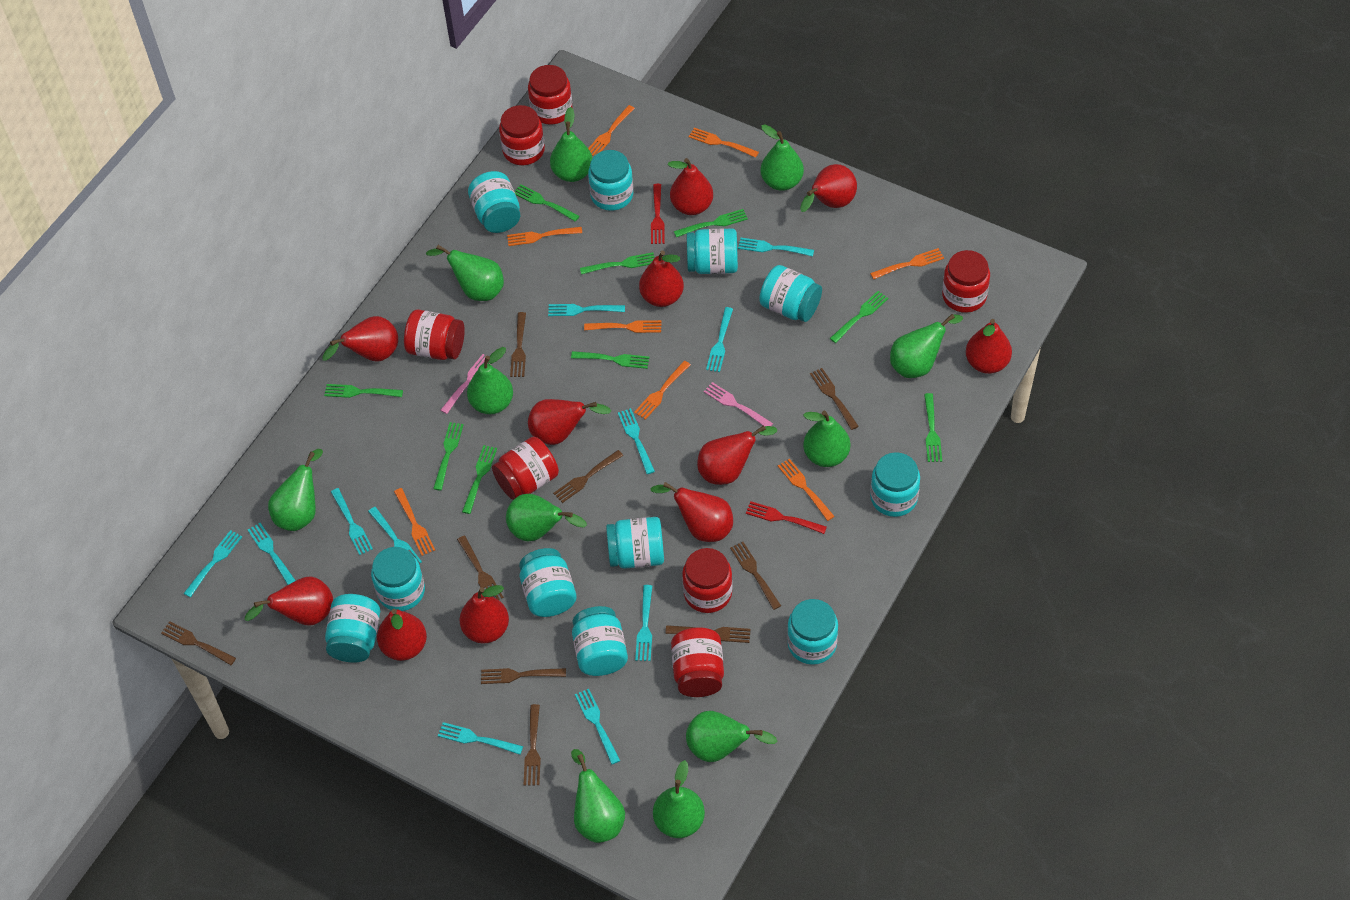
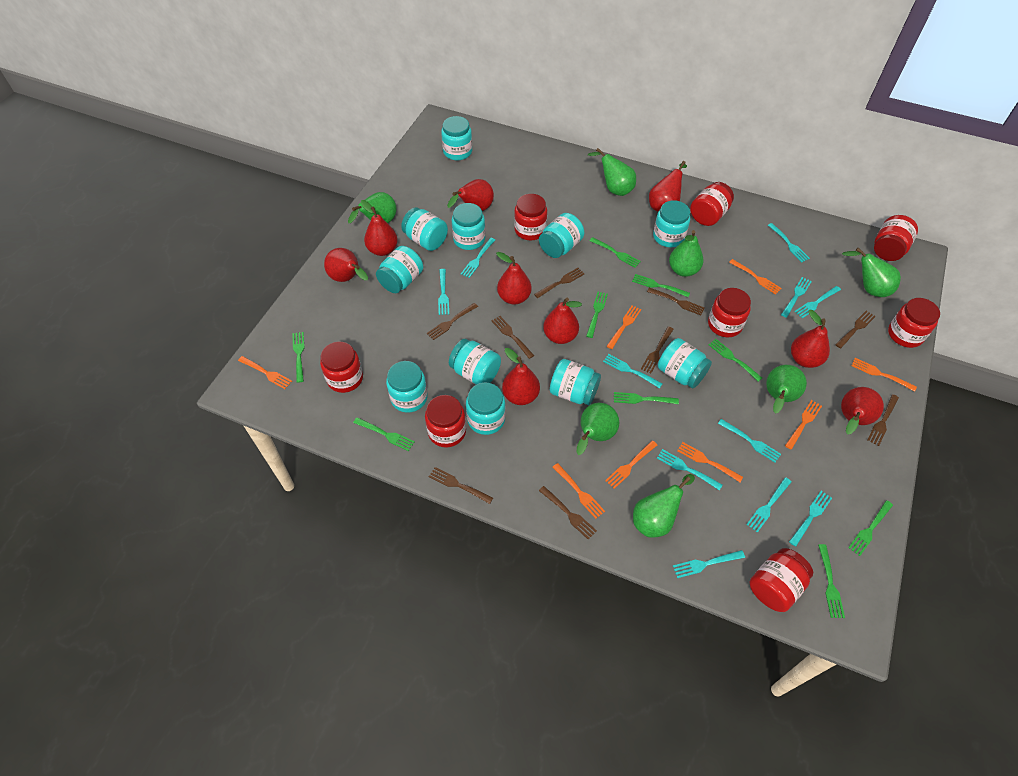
green pear: 11 -> 7
pink fork: 2 -> 0
red fork: 2 -> 0
red jar: 7 -> 8
red pear: 11 -> 9

